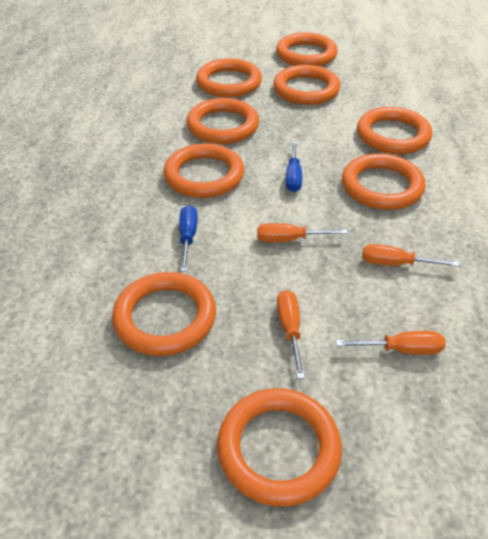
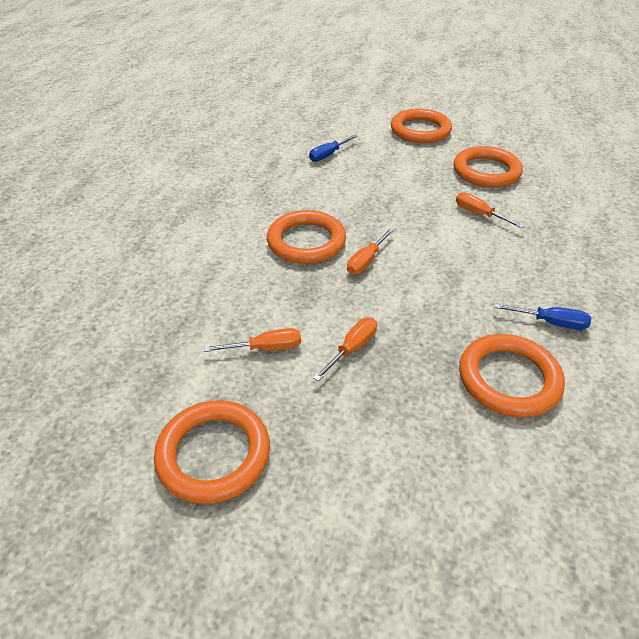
orange ring: 9 -> 5

